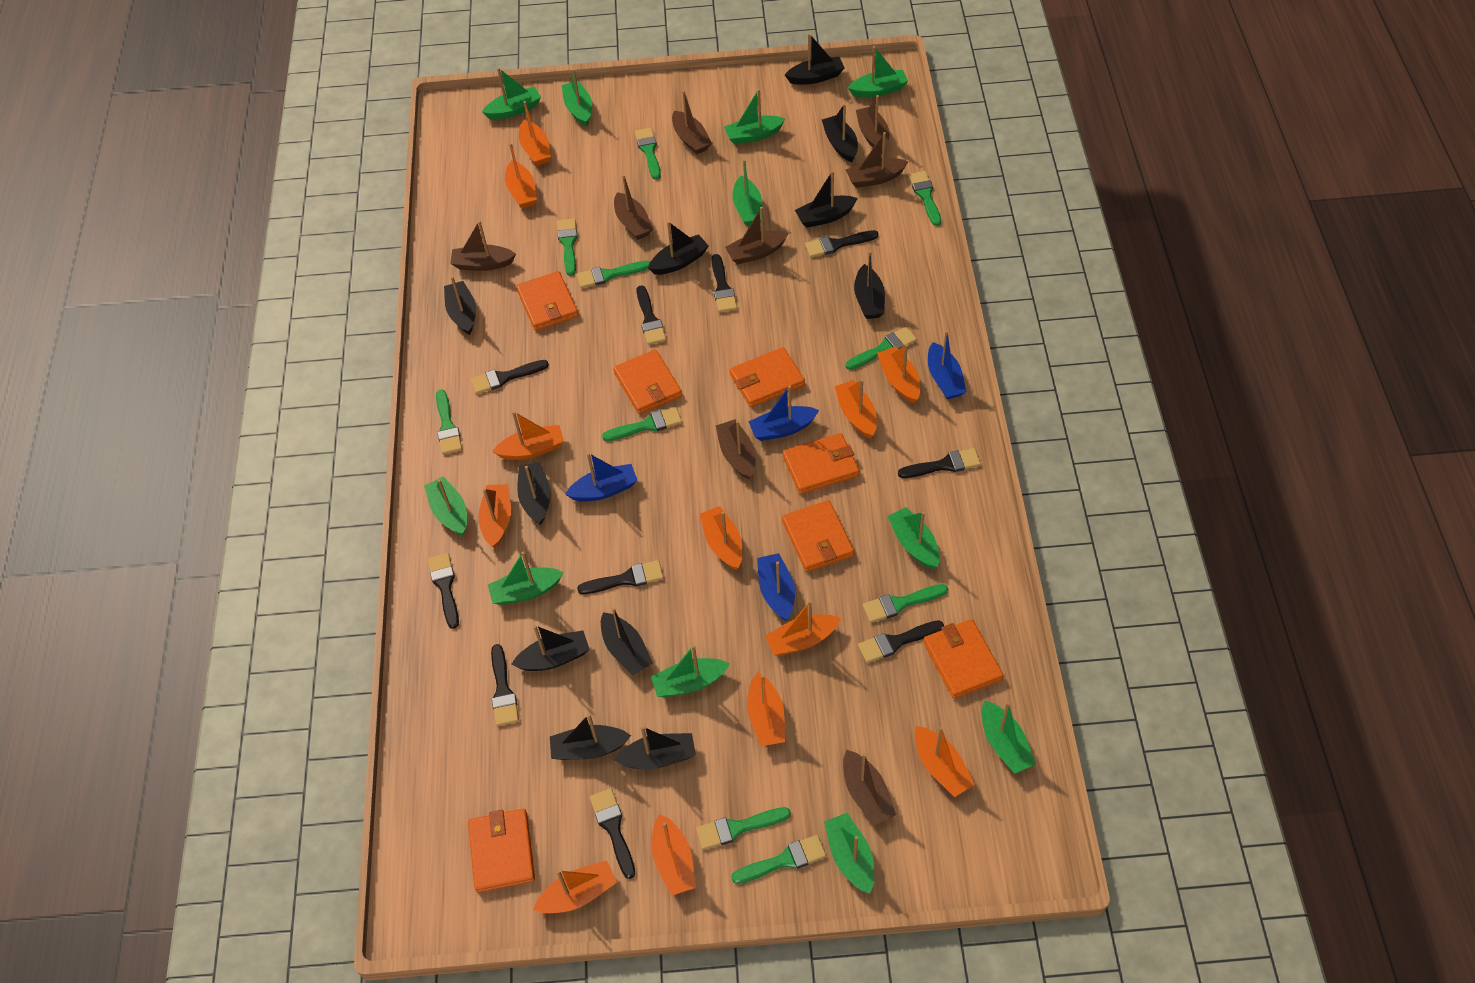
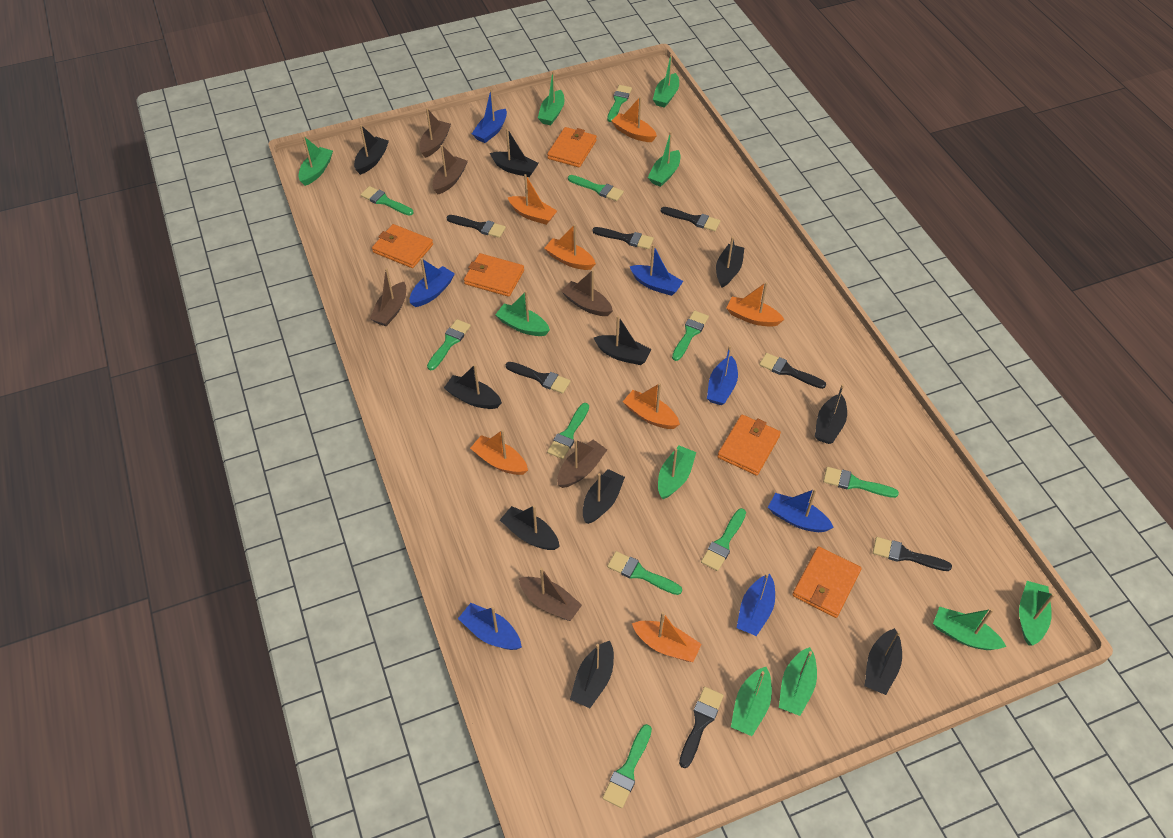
black boat: 11 -> 10
black brush: 10 -> 7
blue boat: 4 -> 7
brown boat: 8 -> 6
green boat: 11 -> 10
orange boat: 12 -> 7
orange wallet: 7 -> 5

